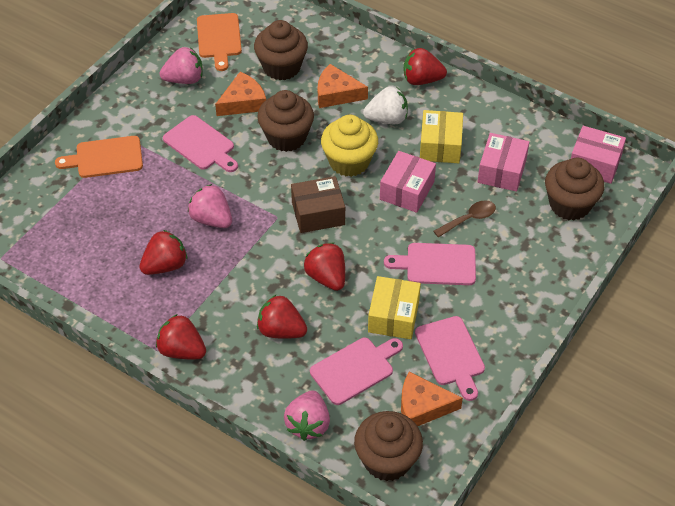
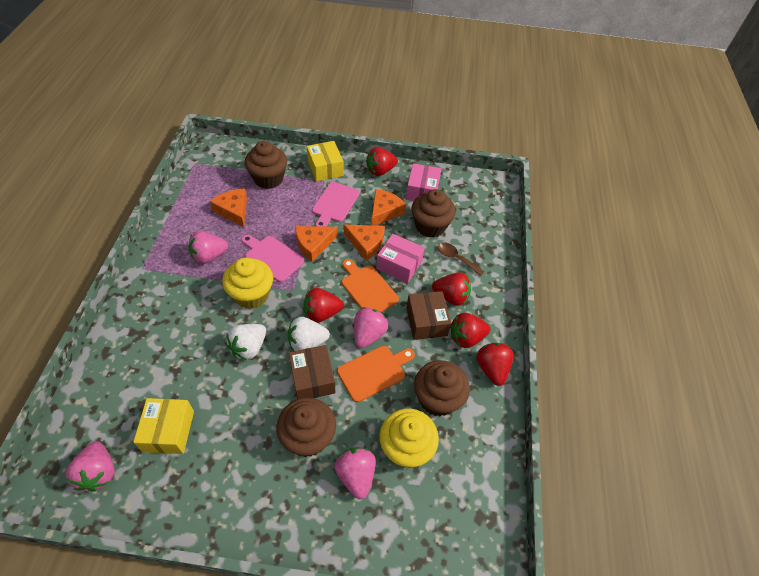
brown box: 1 -> 2
orange cheese: 3 -> 4
pink box: 3 -> 2
pink cutting board: 4 -> 2
pink strawberry: 3 -> 4
white strawberry: 1 -> 2
yellow cupcake: 1 -> 2

